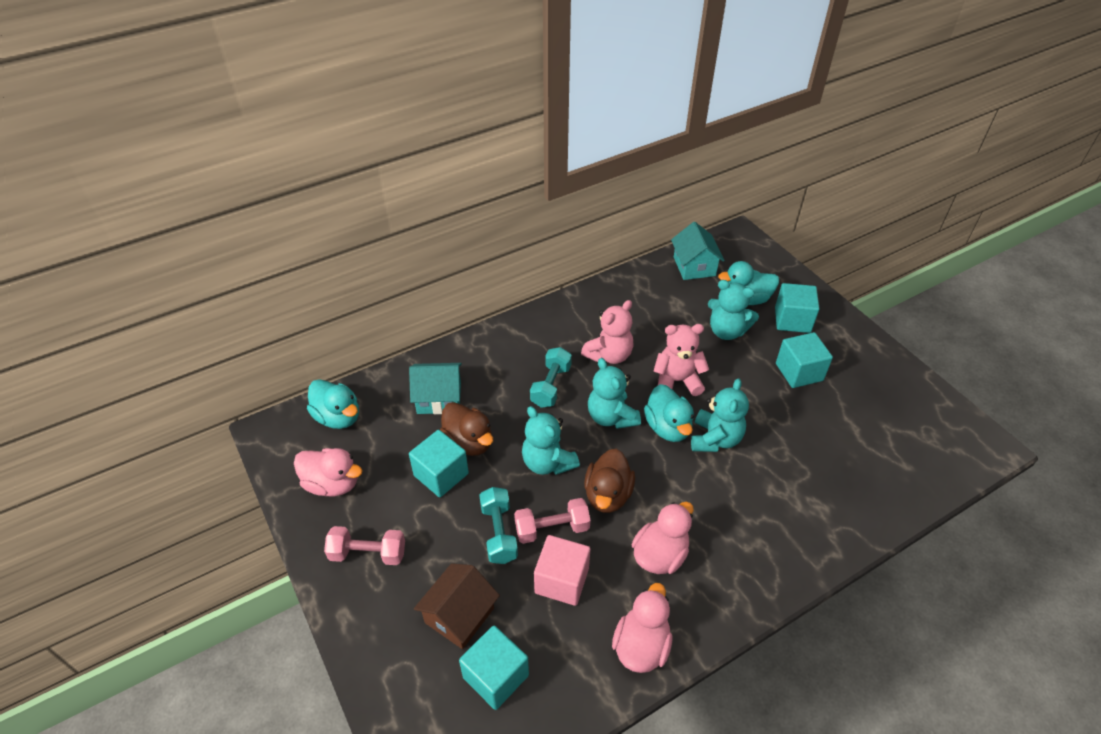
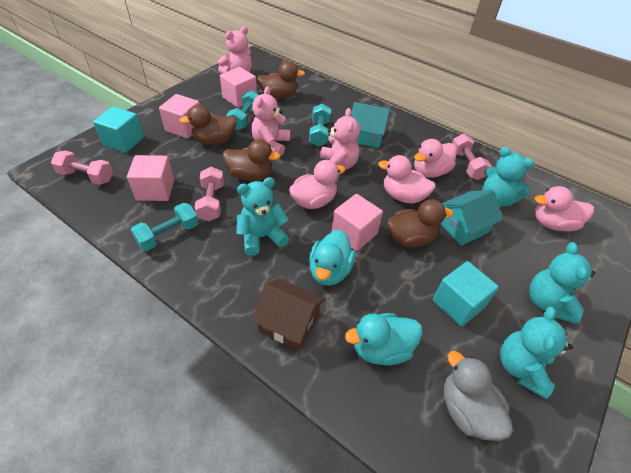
brown duck: 2 -> 4
grey duck: 0 -> 1
pink cube: 1 -> 4
pink duck: 3 -> 4
pink dumbbell: 2 -> 3
pink teddy bear: 2 -> 3
turquoise cube: 4 -> 2
turquoise duck: 3 -> 2
turquoise dumbbell: 2 -> 3

